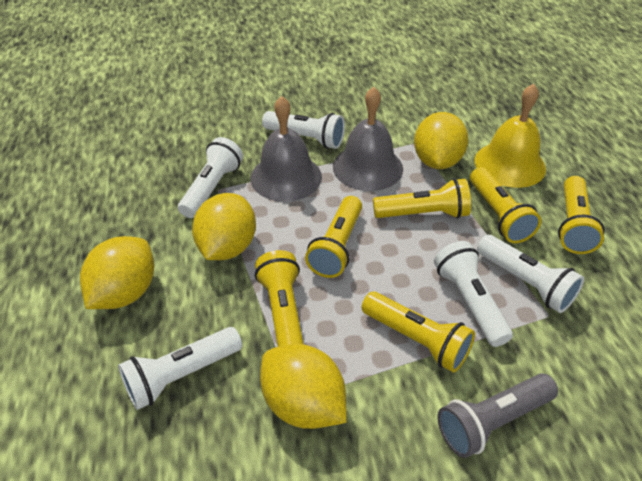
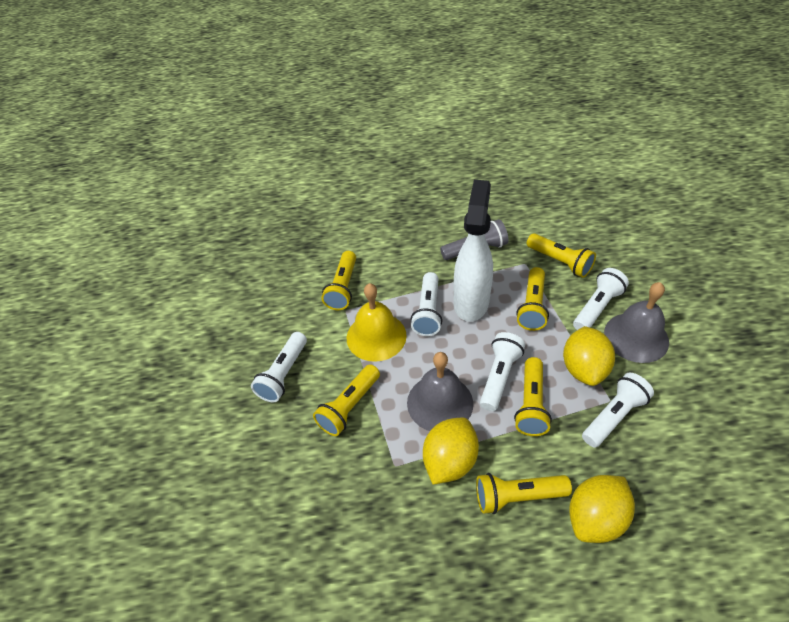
white spray bottle: 0 -> 1
yellow lemon: 4 -> 3

